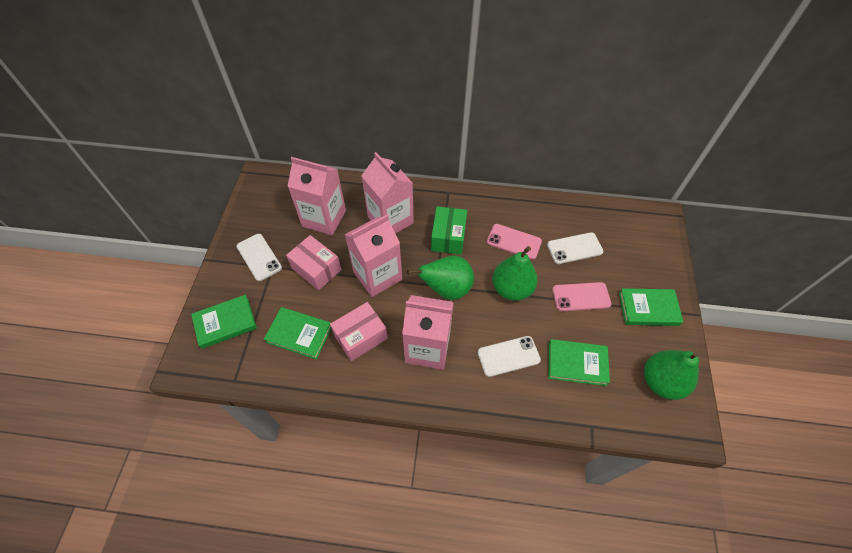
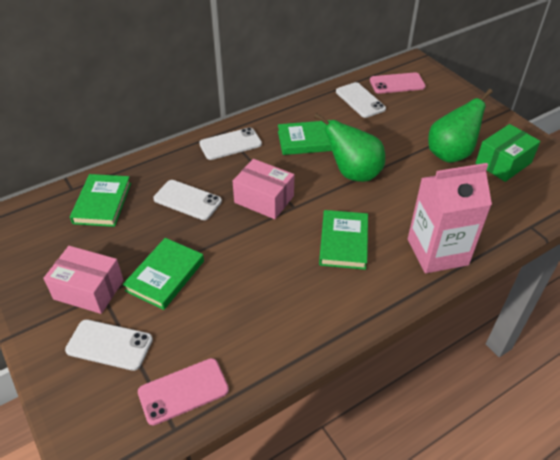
green pear: 3 -> 2
pink carton: 4 -> 1
white phone: 3 -> 4

